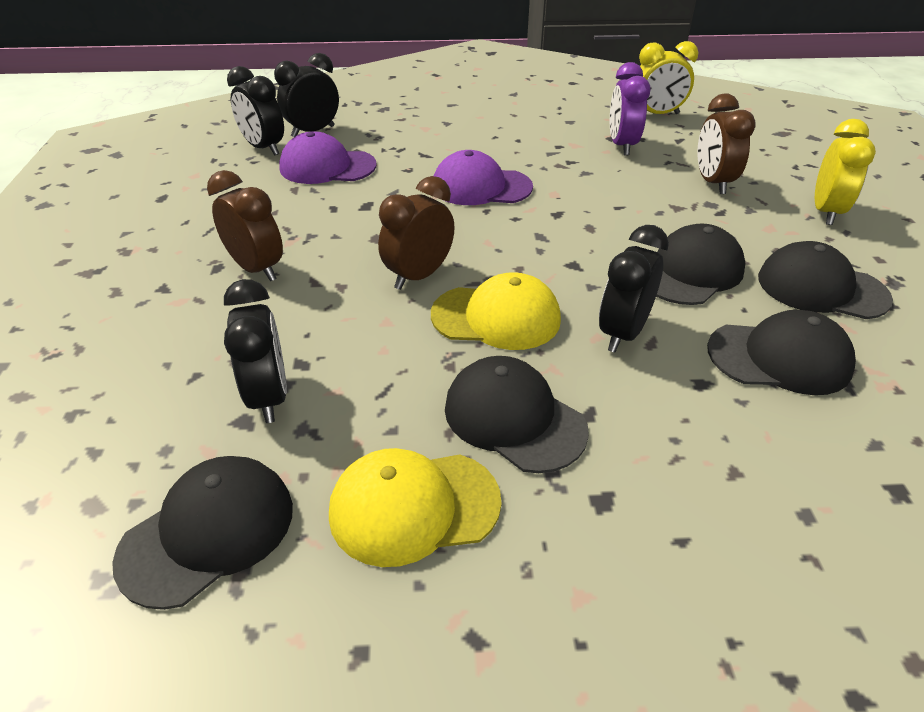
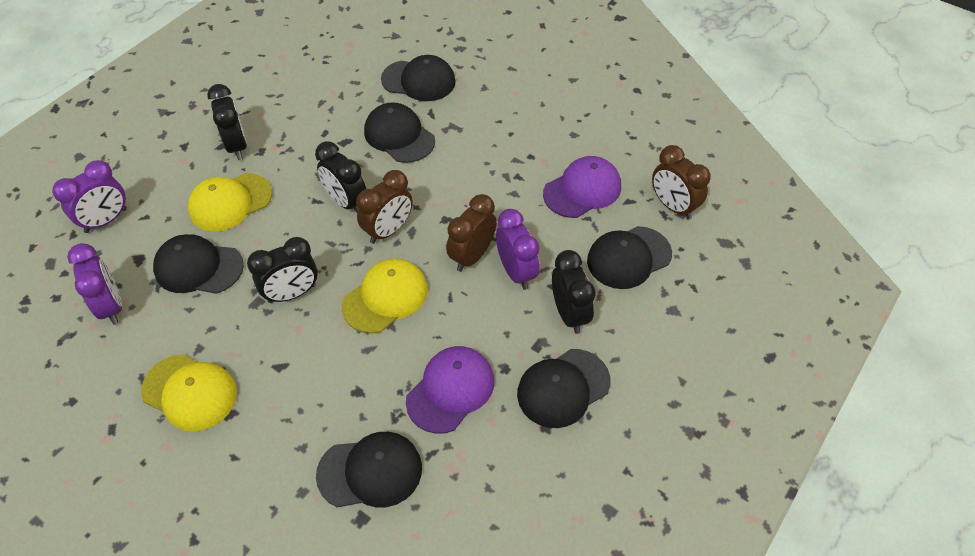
black cap: 5 -> 6
purple clock: 1 -> 3
yellow cap: 2 -> 3
yellow clock: 2 -> 0

